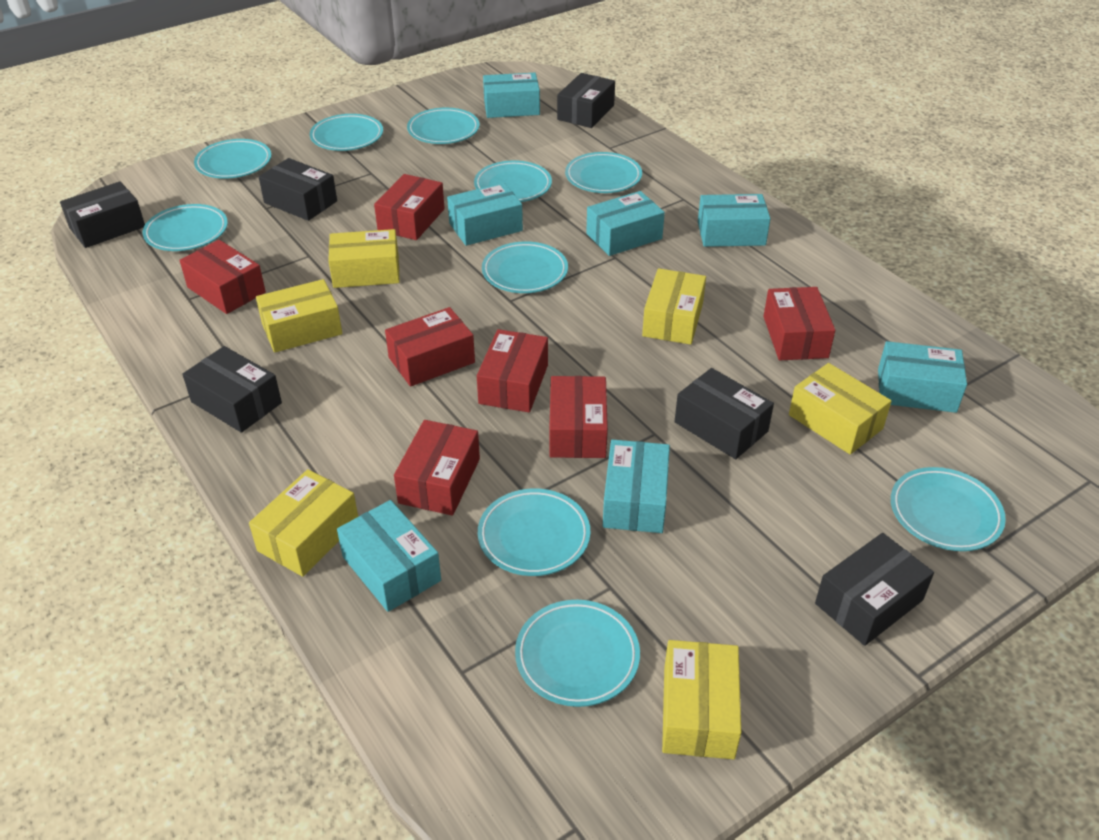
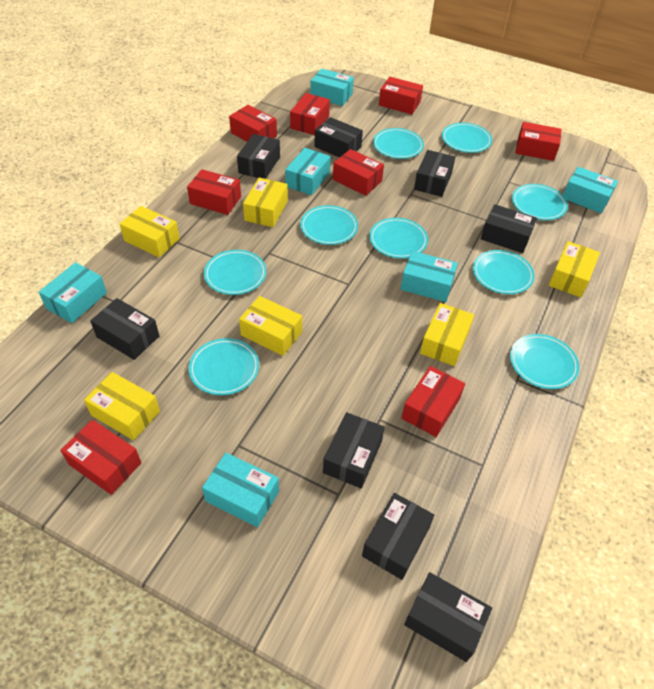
black box: 6 -> 8
red box: 7 -> 8
turquoise box: 7 -> 6
turquoise plate: 10 -> 9

